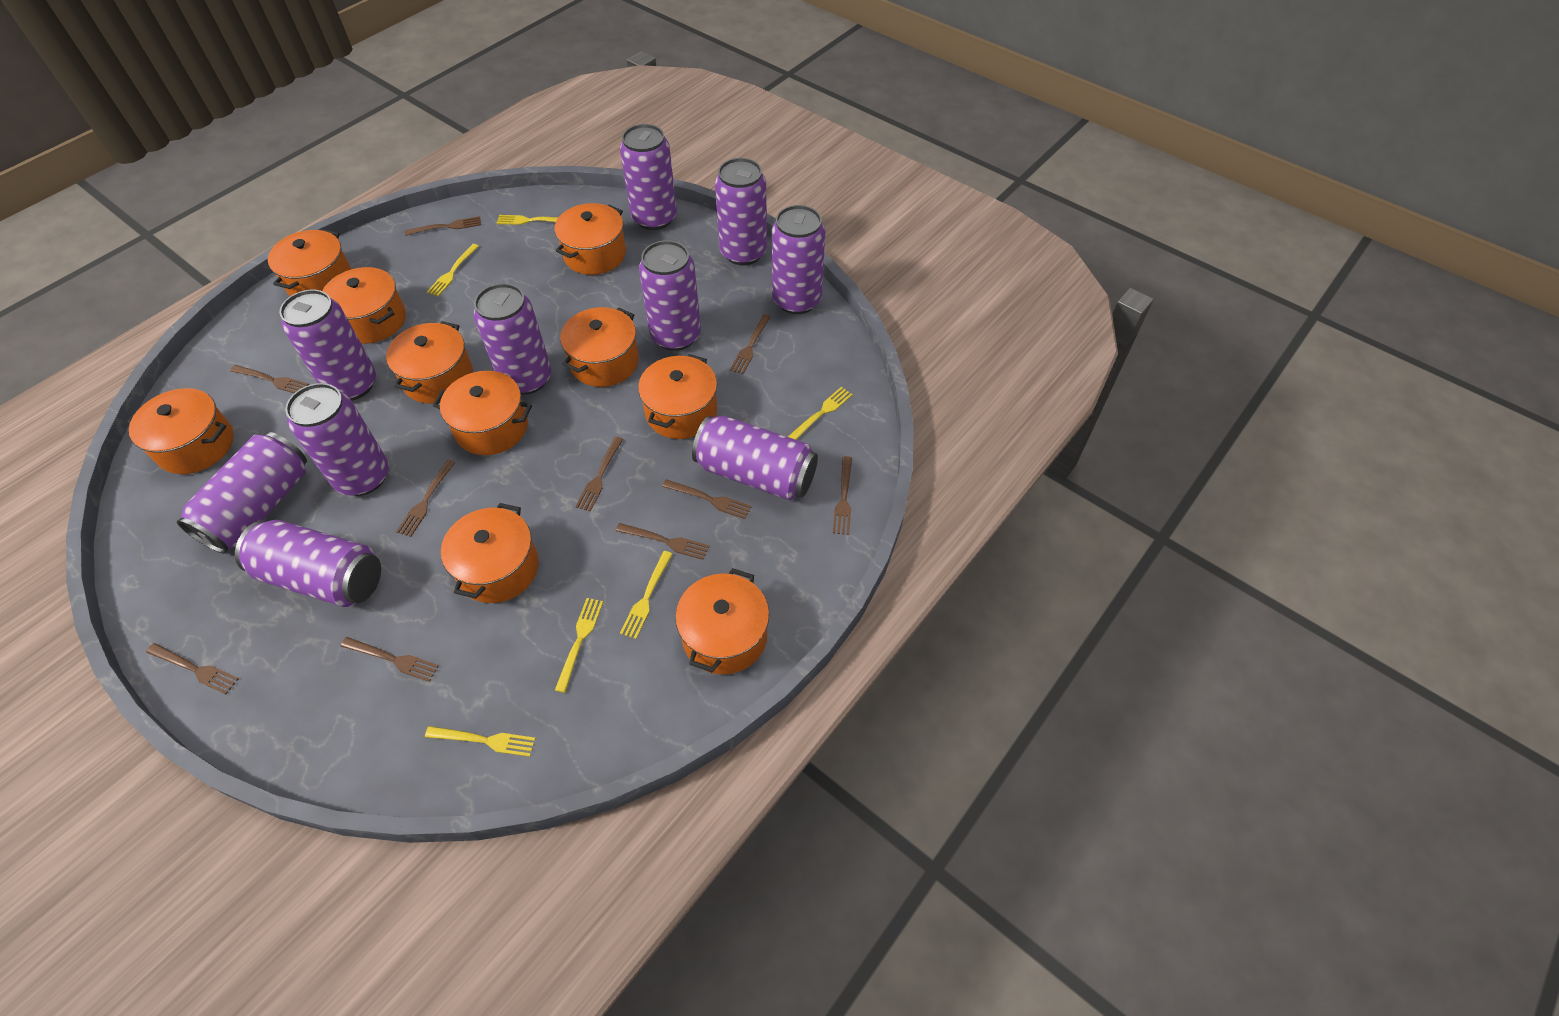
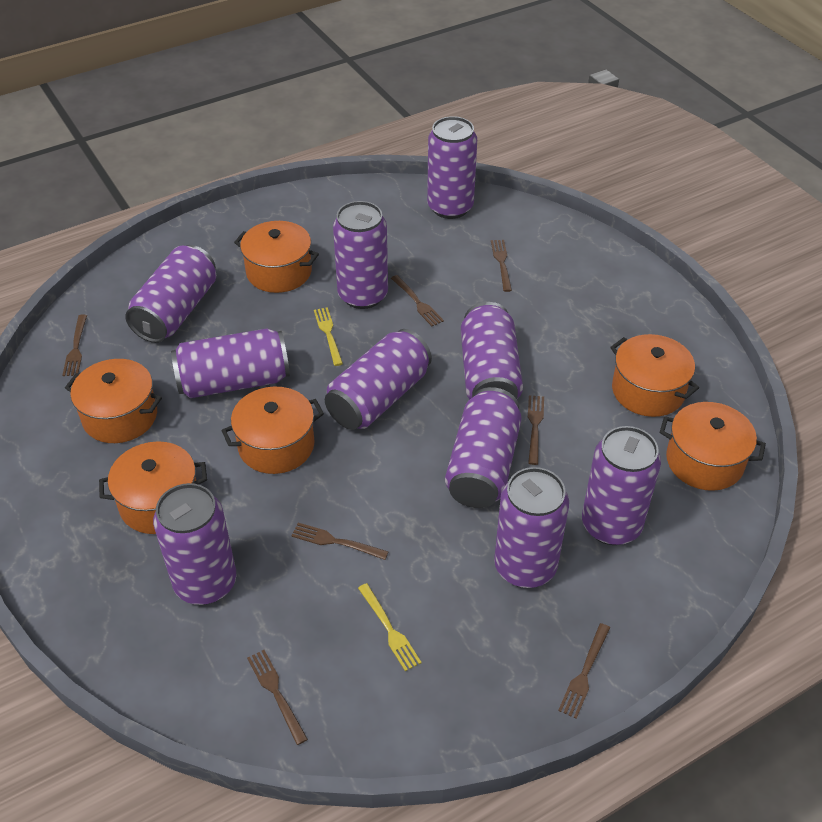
brown fork: 10 -> 7
orange pot: 10 -> 6
yellow fork: 6 -> 2

